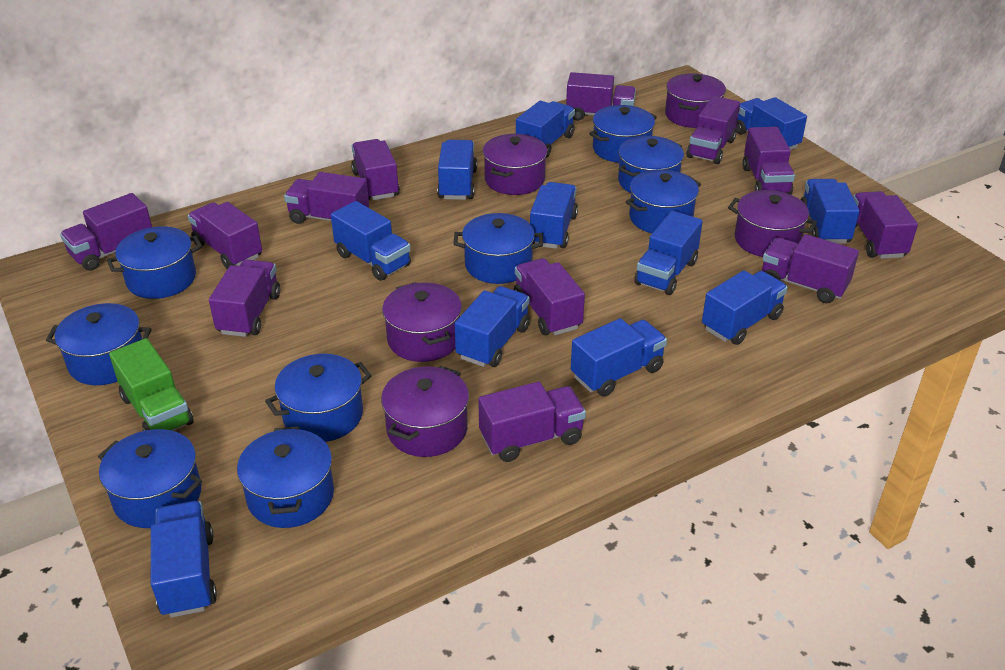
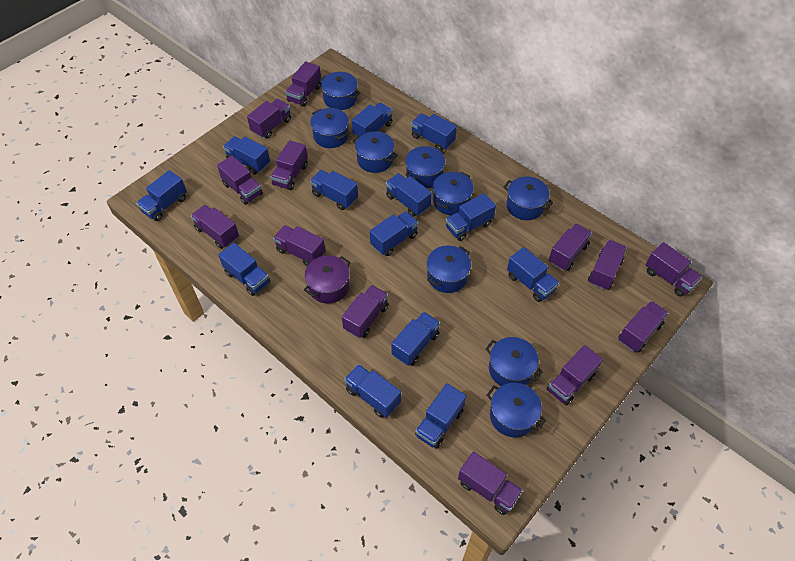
blue truck: 11 -> 13
green truck: 1 -> 0
purple pot: 5 -> 1
purple truck: 12 -> 13

